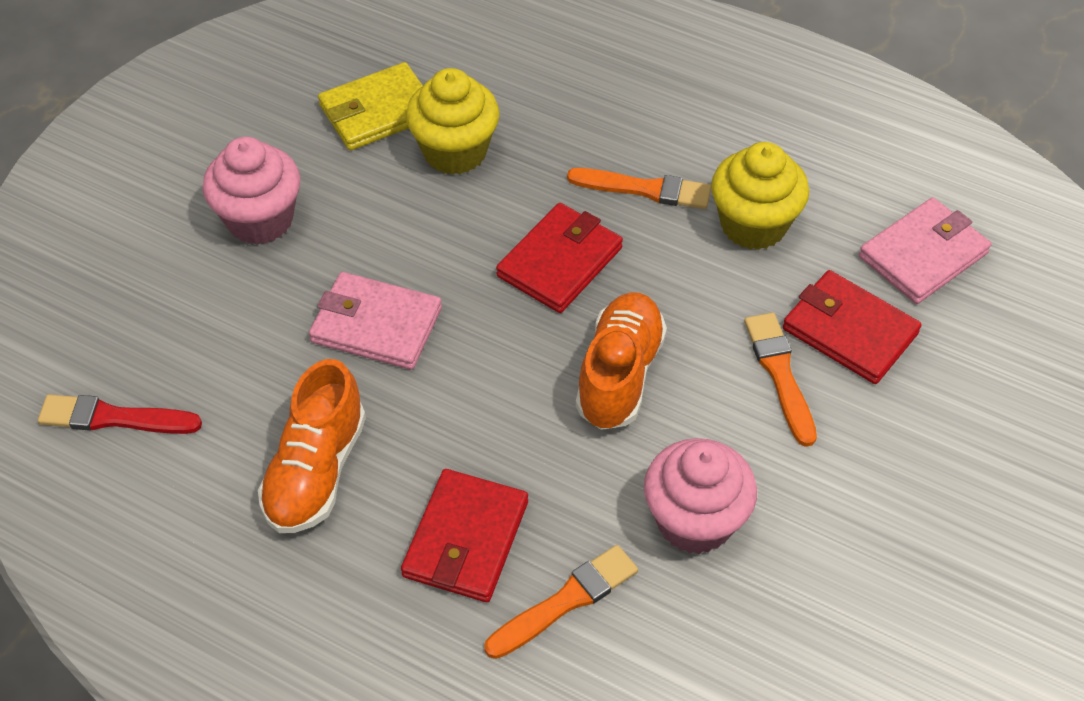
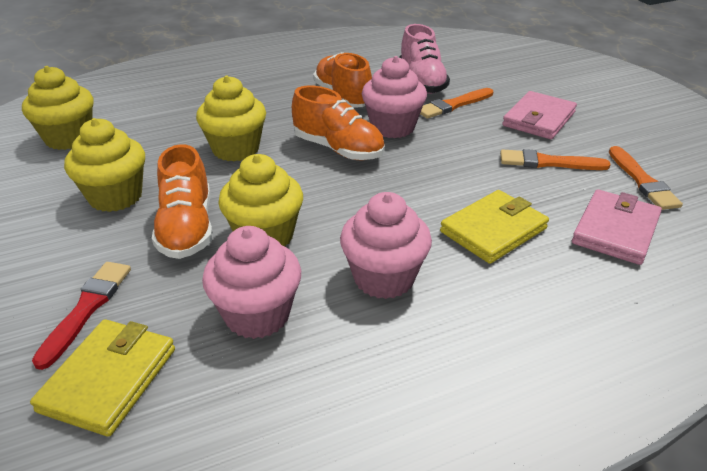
orange shoe: 2 -> 3
pink cupcake: 2 -> 3
pink shoe: 0 -> 1
red wallet: 3 -> 0
yellow cupcake: 2 -> 4
yellow wallet: 1 -> 2

